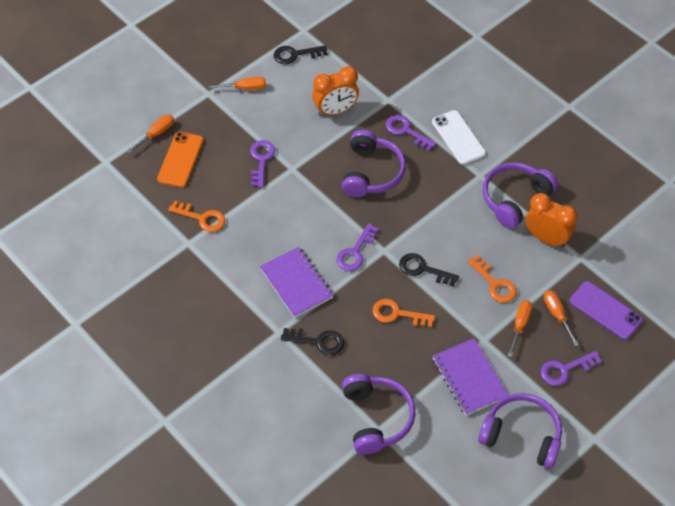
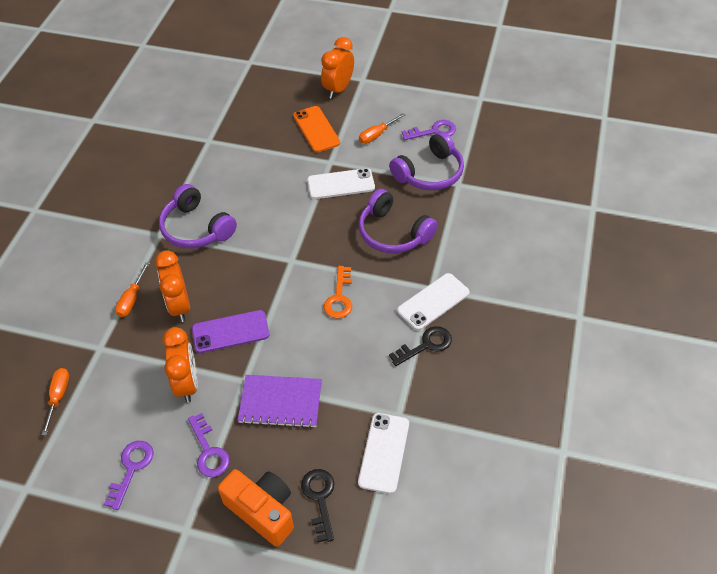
black key: 3 -> 2
orange camera: 0 -> 1
orange clock: 2 -> 3
orange key: 3 -> 1
orange screwdriver: 4 -> 3
purple headphones: 4 -> 3
purple key: 4 -> 3
purple notebook: 2 -> 1
white phone: 1 -> 3

